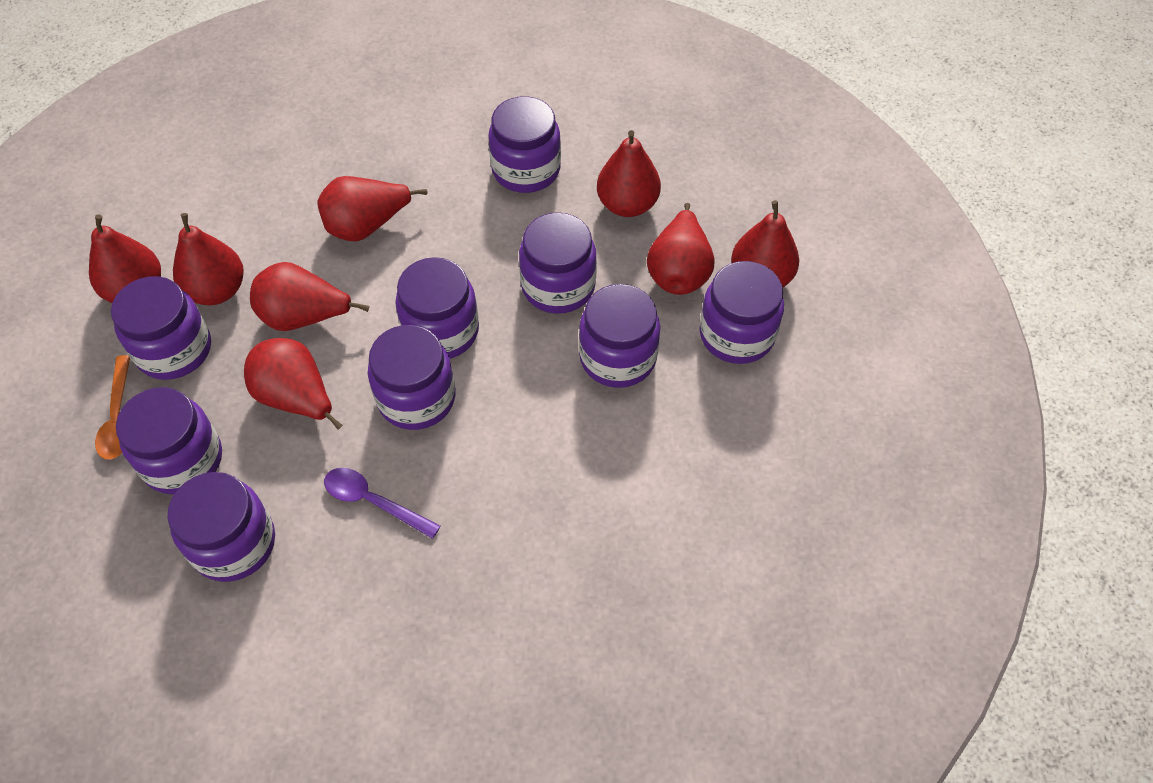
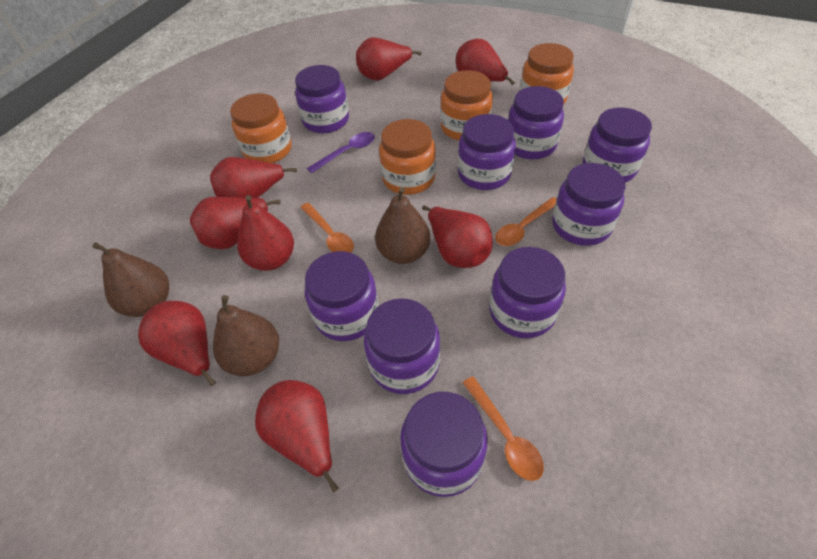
brown pear: 0 -> 3
orange jar: 0 -> 4
orange spoon: 1 -> 3

